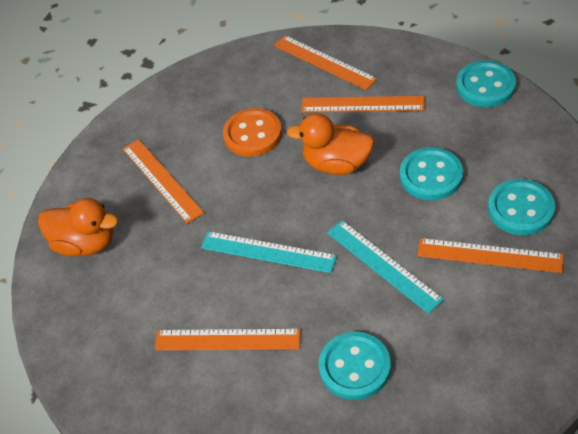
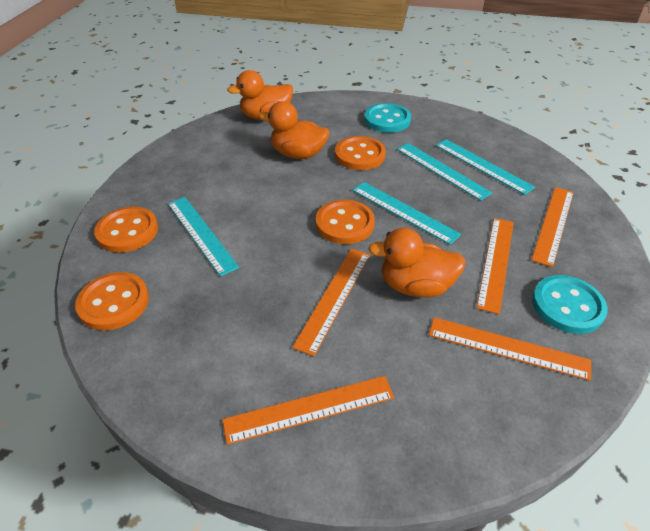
orange button: 1 -> 4
orange duck: 2 -> 3
turquoise button: 4 -> 2
turquoise ruler: 2 -> 4

